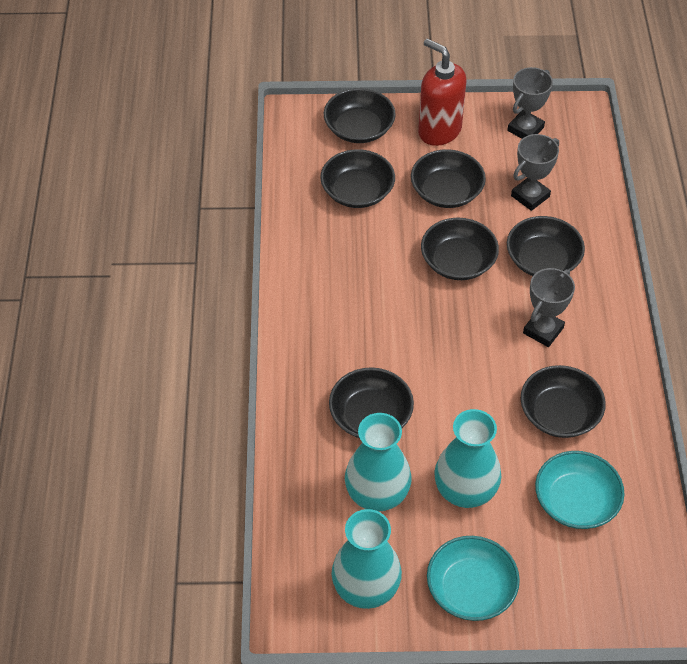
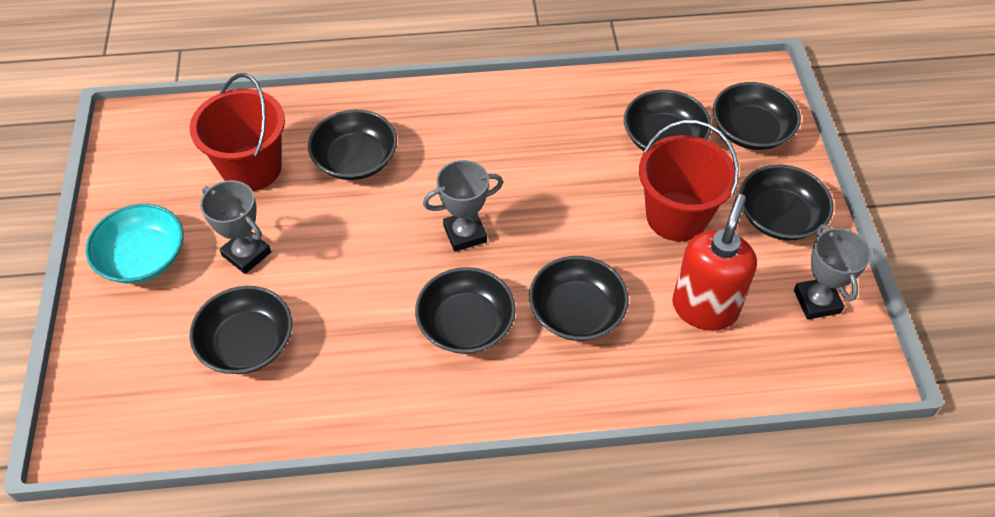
red bucket: 0 -> 2
turquoise bowl: 2 -> 1
turquoise vase: 3 -> 0

